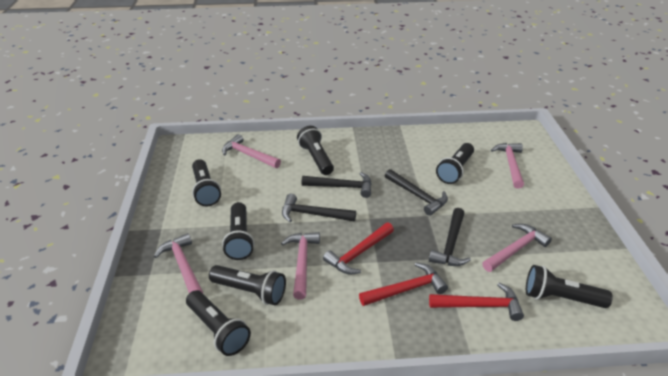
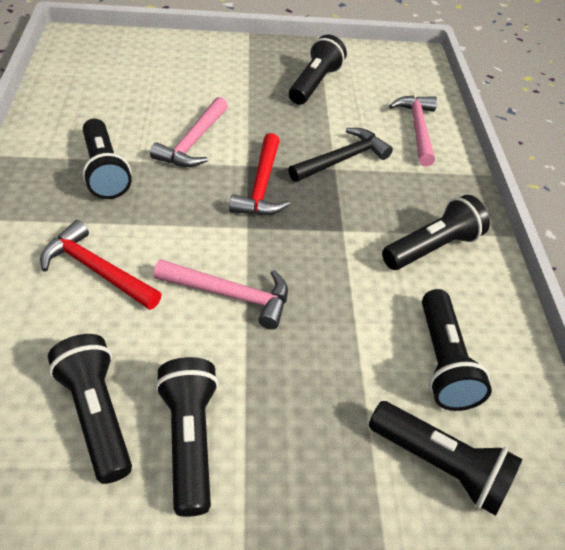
black hammer: 4 -> 1
pink hammer: 5 -> 3
red hammer: 3 -> 2

